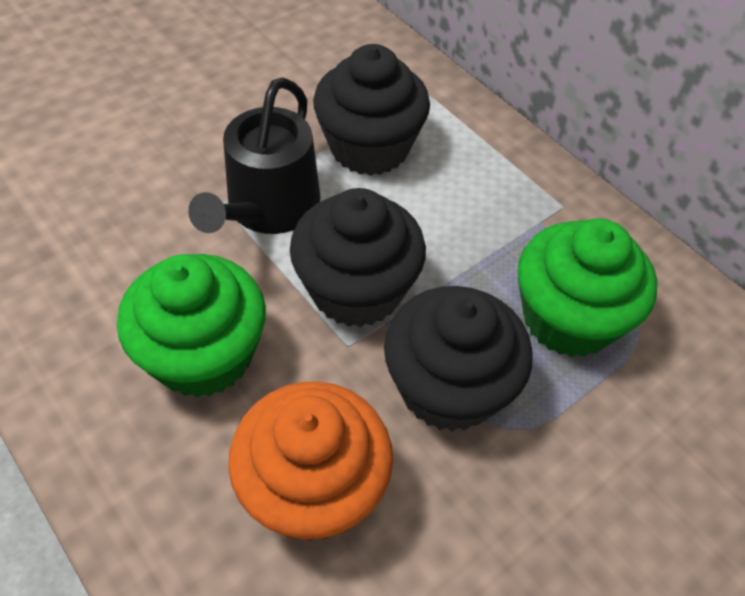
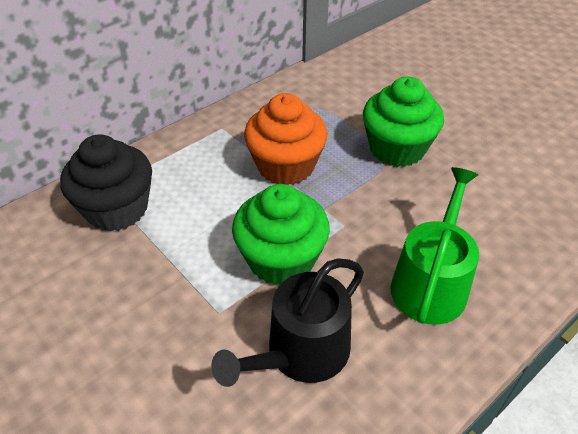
black cupcake: 3 -> 1
green watering can: 0 -> 1

